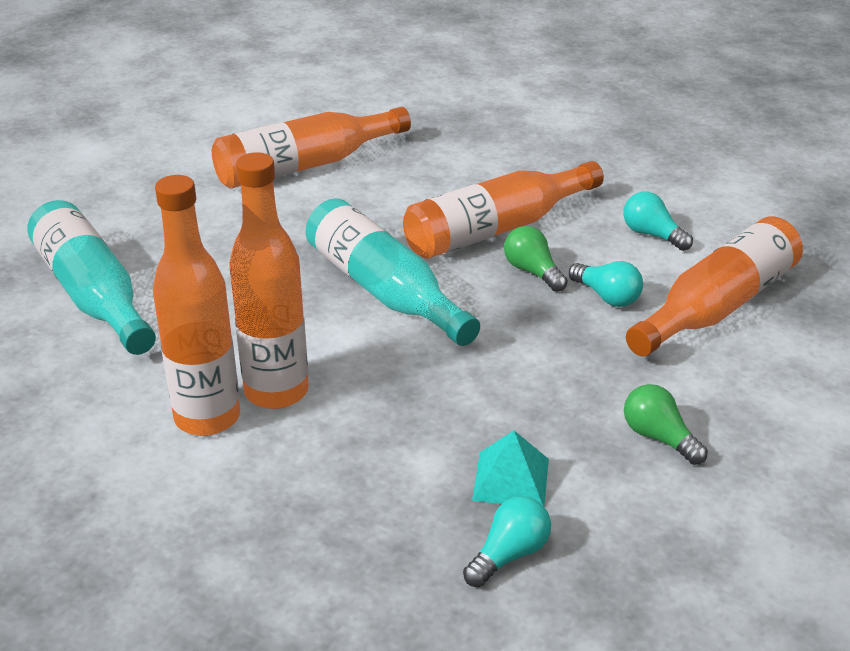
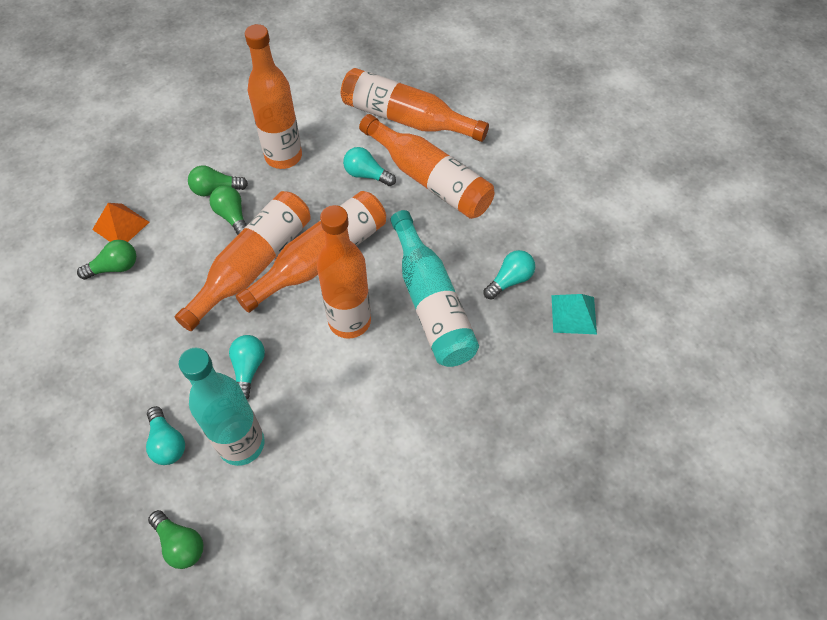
green light bulb: 2 -> 4
orange bottle: 5 -> 6
orange pyramid: 0 -> 1
turquoise light bulb: 3 -> 4

